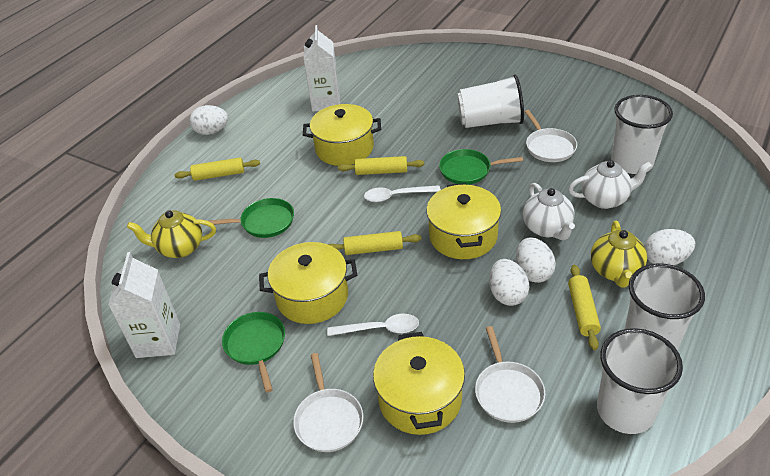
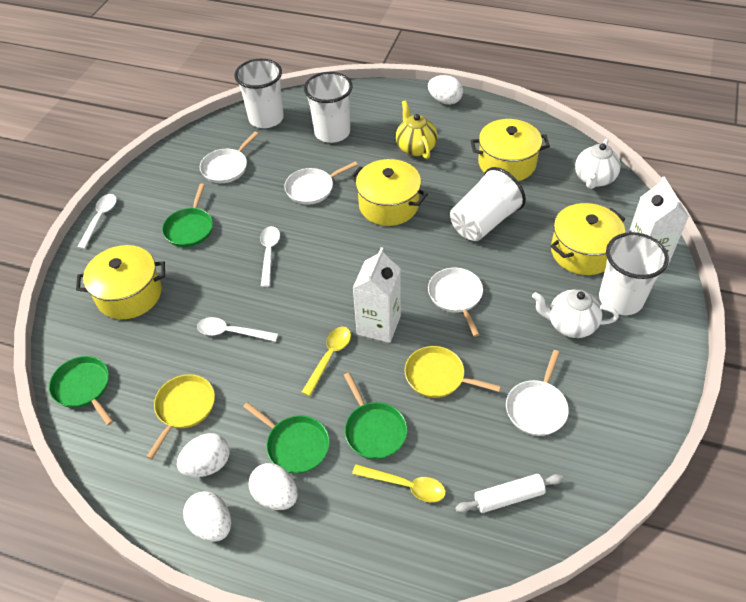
green pan: 3 -> 4
white pan: 3 -> 4
white rolling pin: 0 -> 1
white spoon: 2 -> 3
yellow pan: 0 -> 2
yellow rolling pin: 4 -> 0
yellow spoon: 0 -> 2
yellow teapot: 2 -> 1

